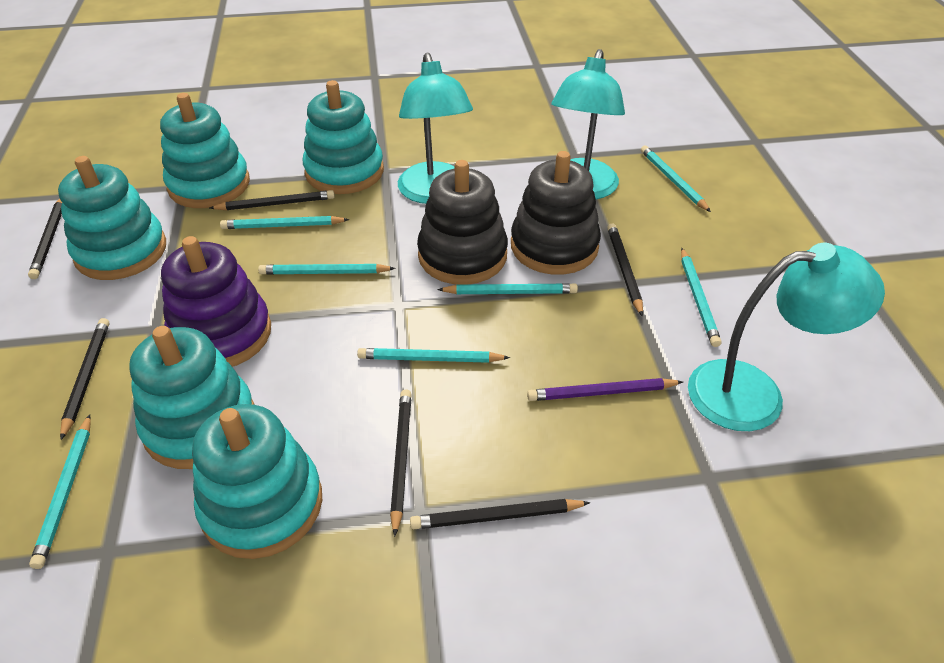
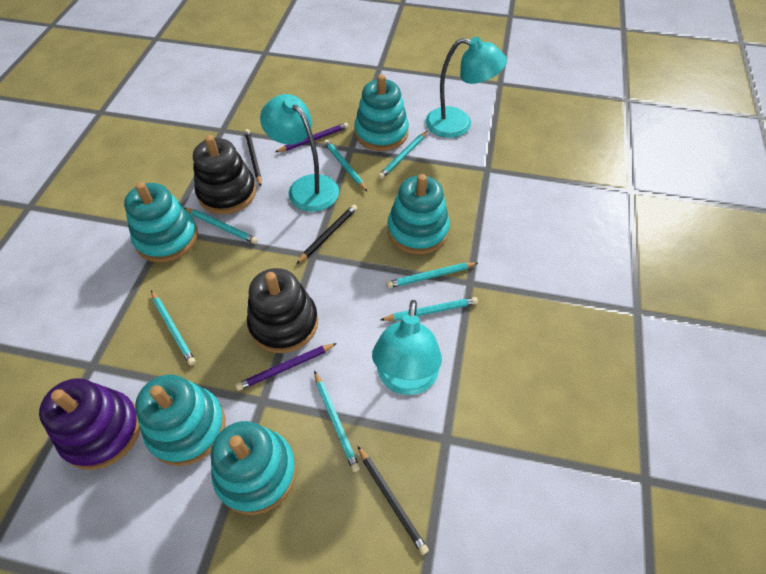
black pencil: 6 -> 3
purple pencil: 1 -> 2

